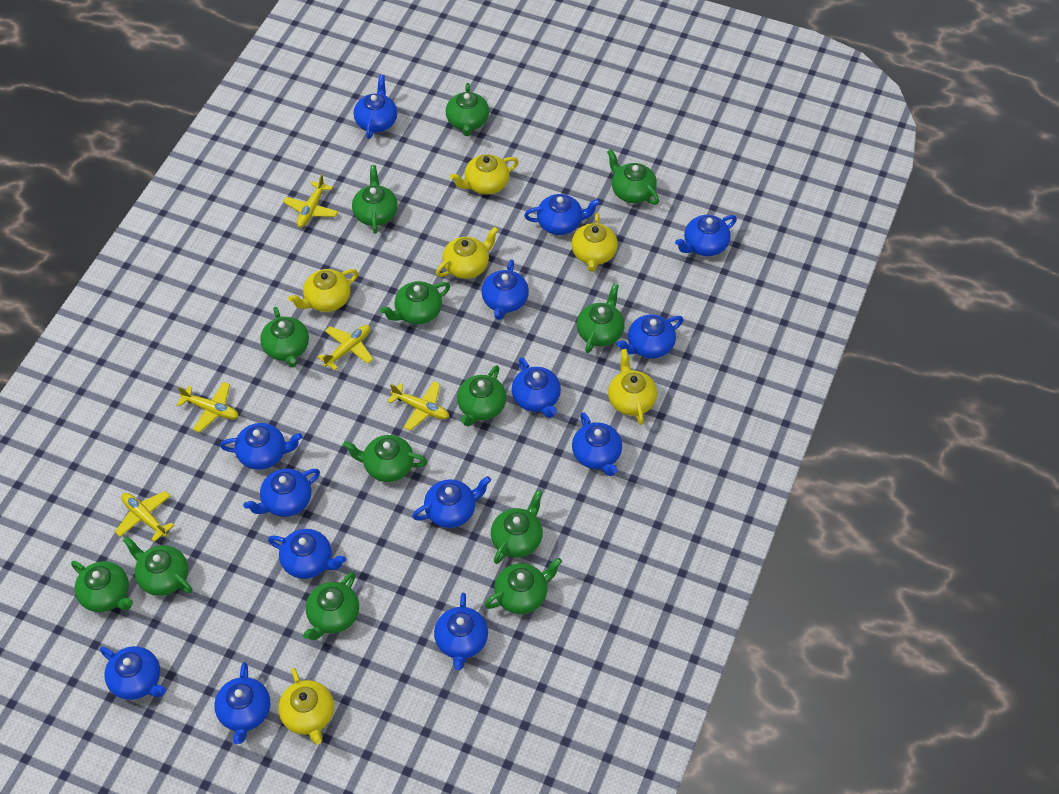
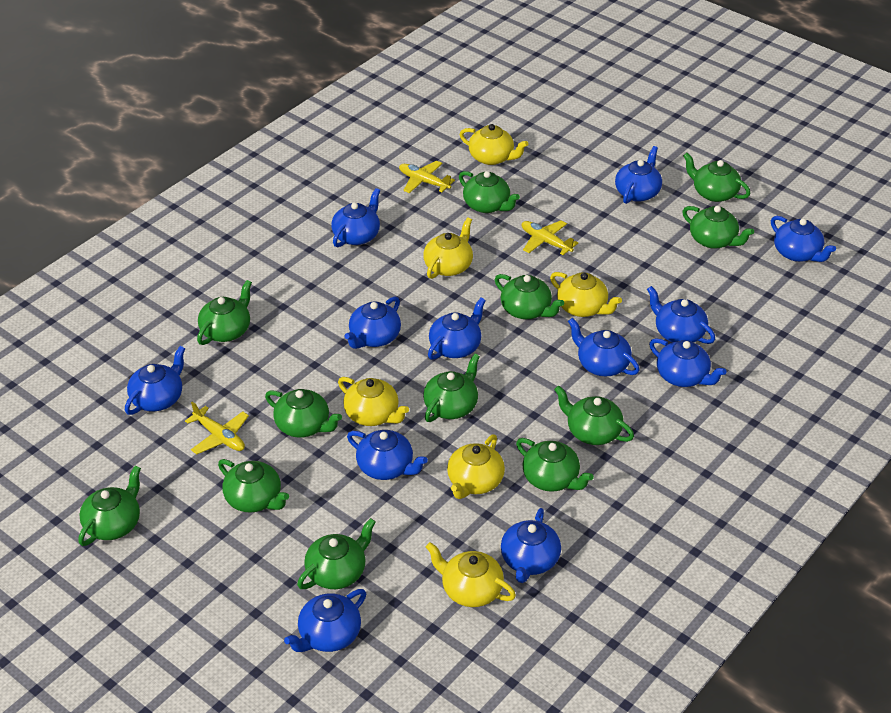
blue teapot: 14 -> 12
green teapot: 13 -> 12
yellow plane: 5 -> 3

